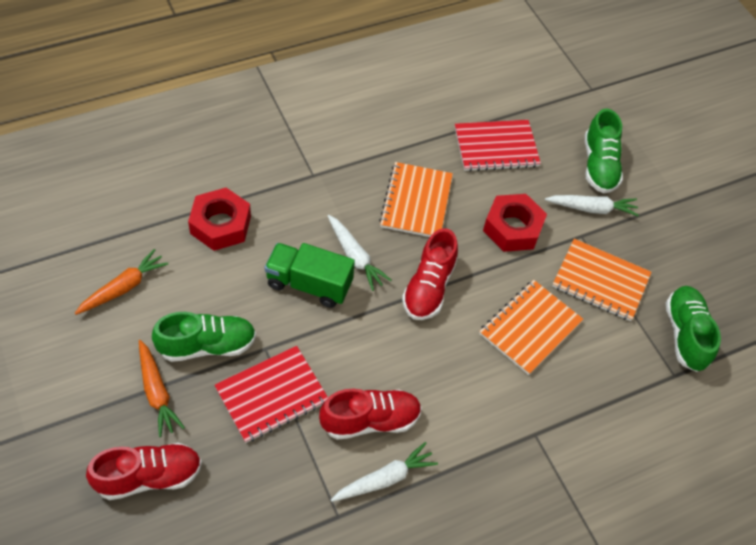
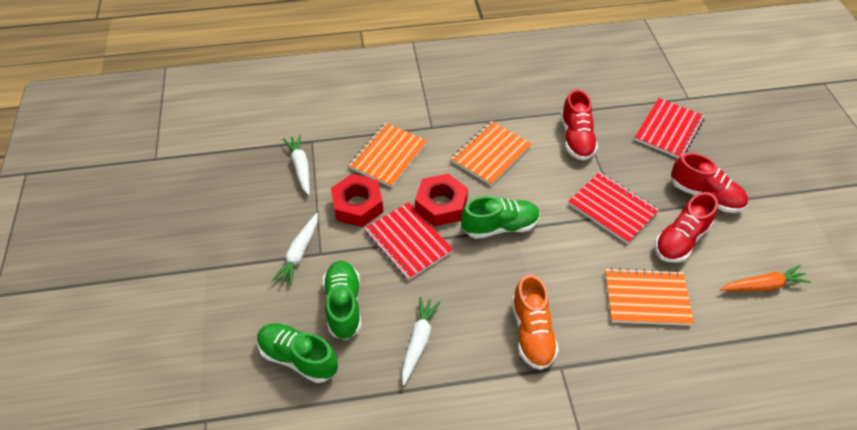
green truck: 1 -> 0
orange carrot: 2 -> 1
orange shoe: 0 -> 1
red notebook: 2 -> 3

